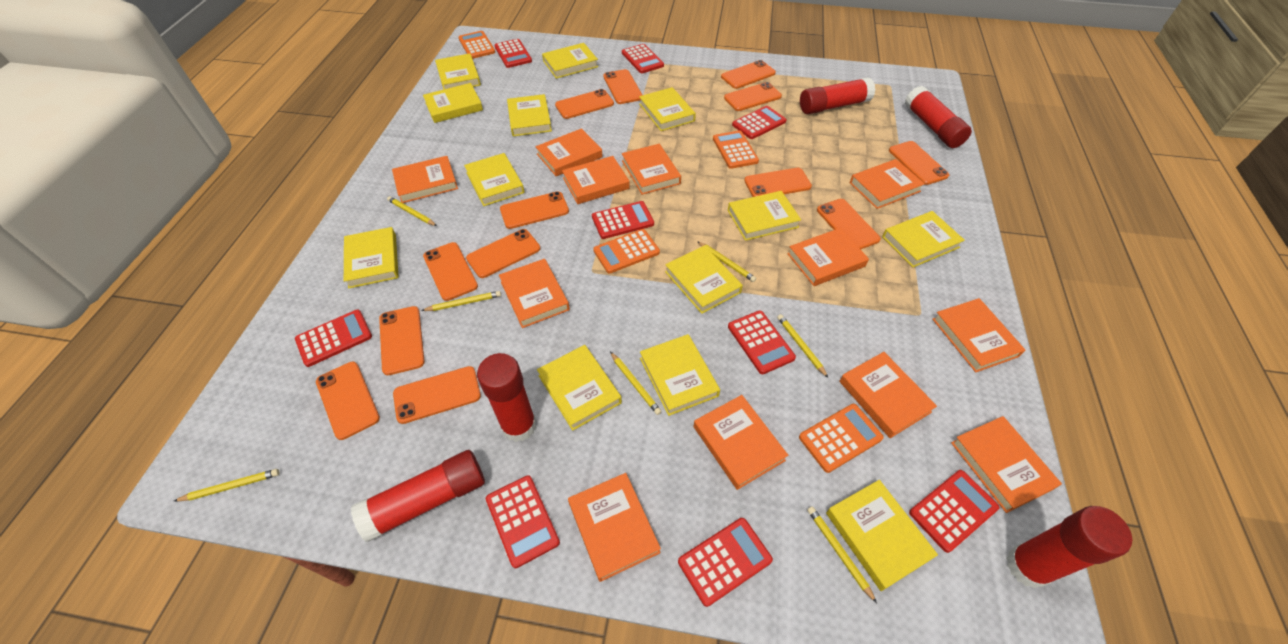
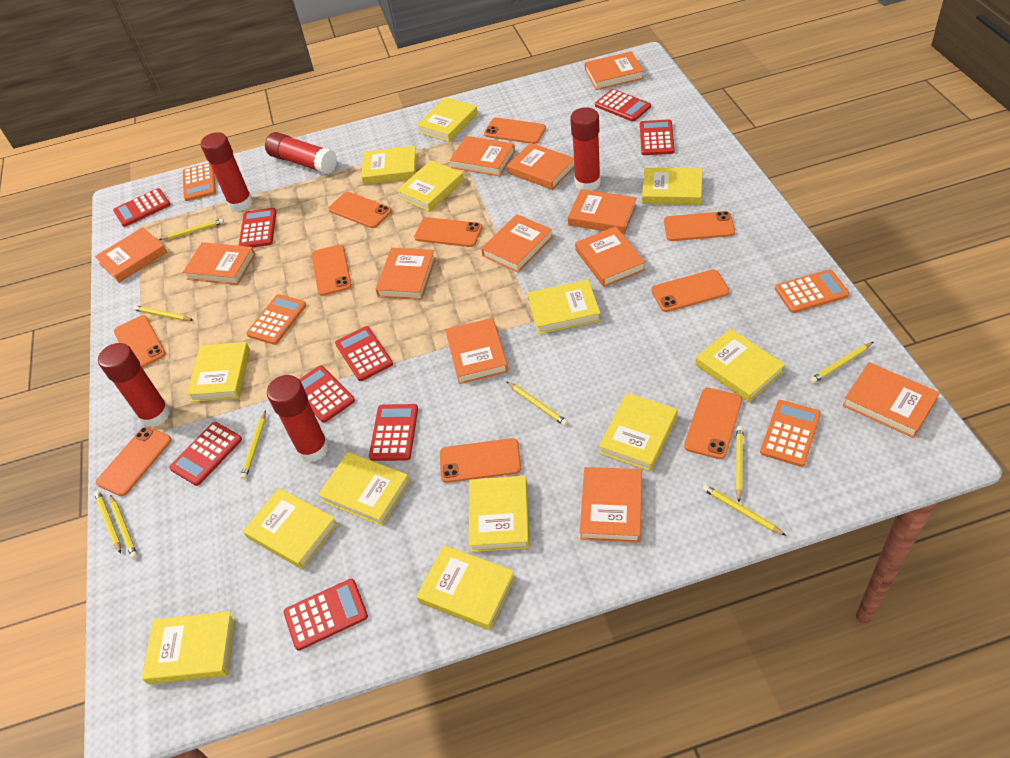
orange phone: 13 -> 10
yellow pencil: 7 -> 9

